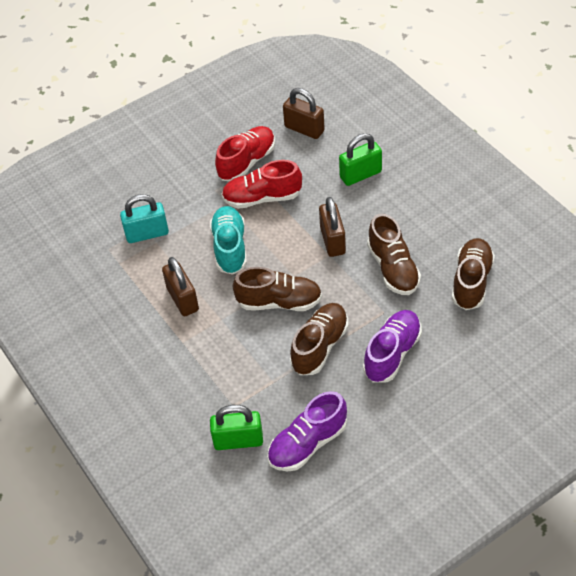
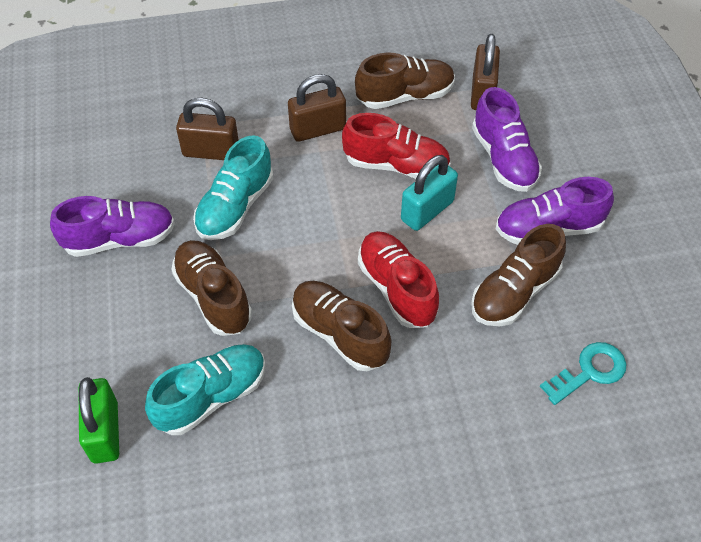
green padlock: 2 -> 1
purple shoe: 2 -> 3
turquoise key: 0 -> 1
turquoise shoe: 1 -> 2

